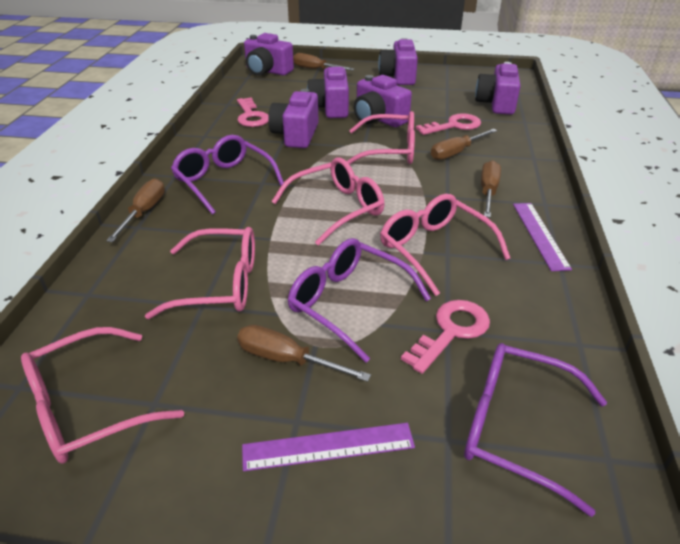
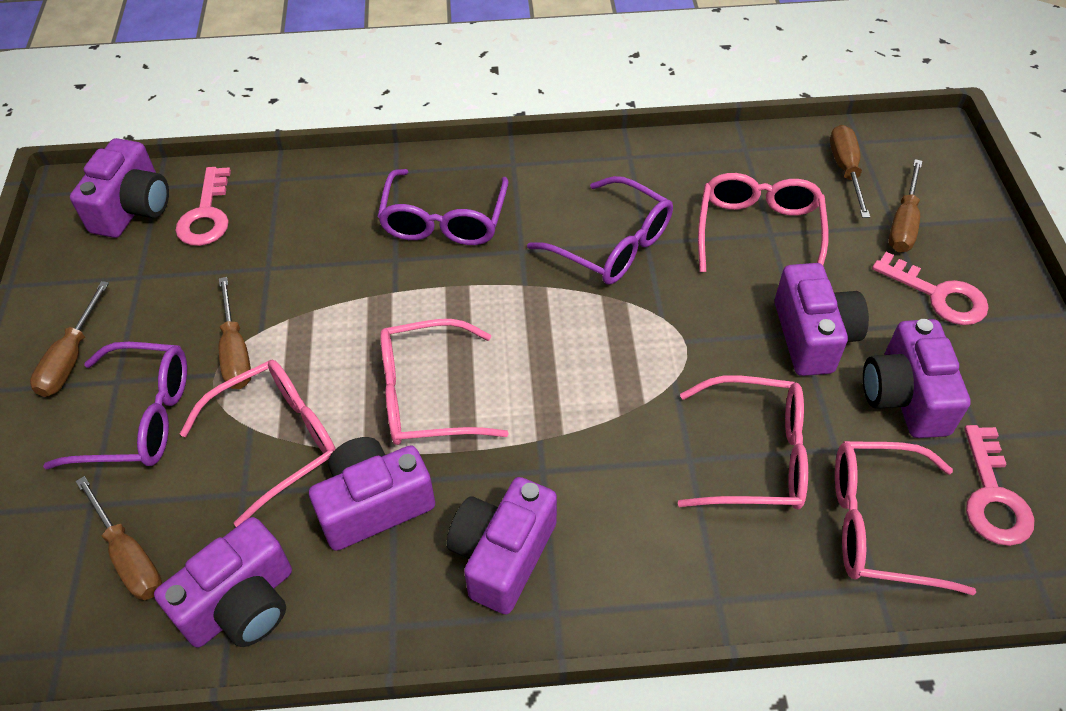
purple ruler: 2 -> 0

